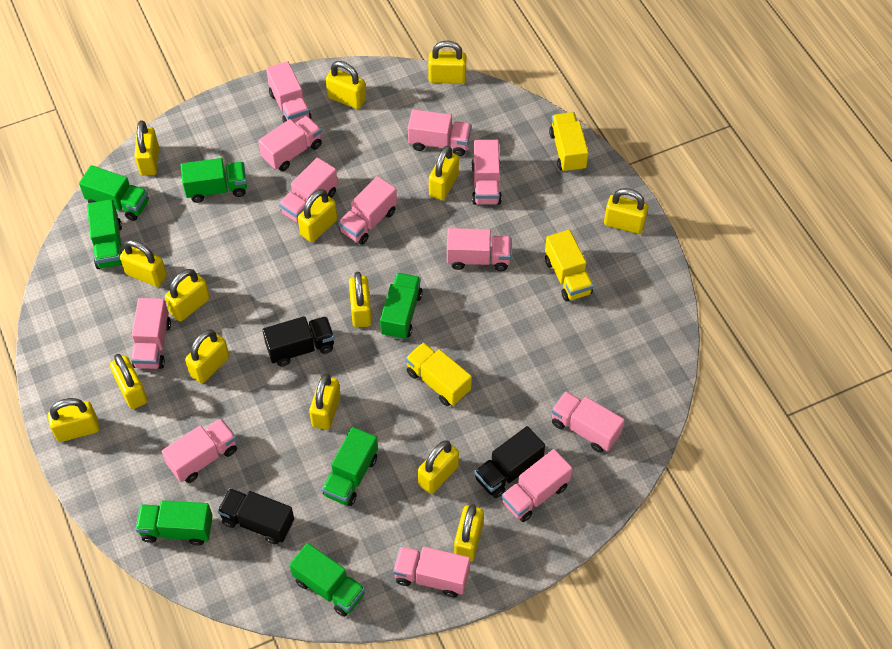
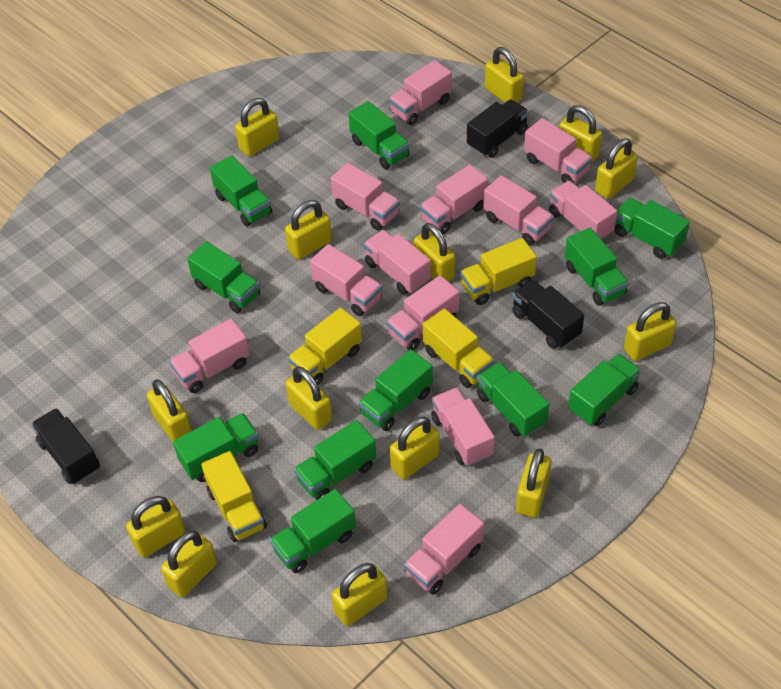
green truck: 7 -> 11
yellow padlock: 15 -> 14
yellow truck: 3 -> 4

